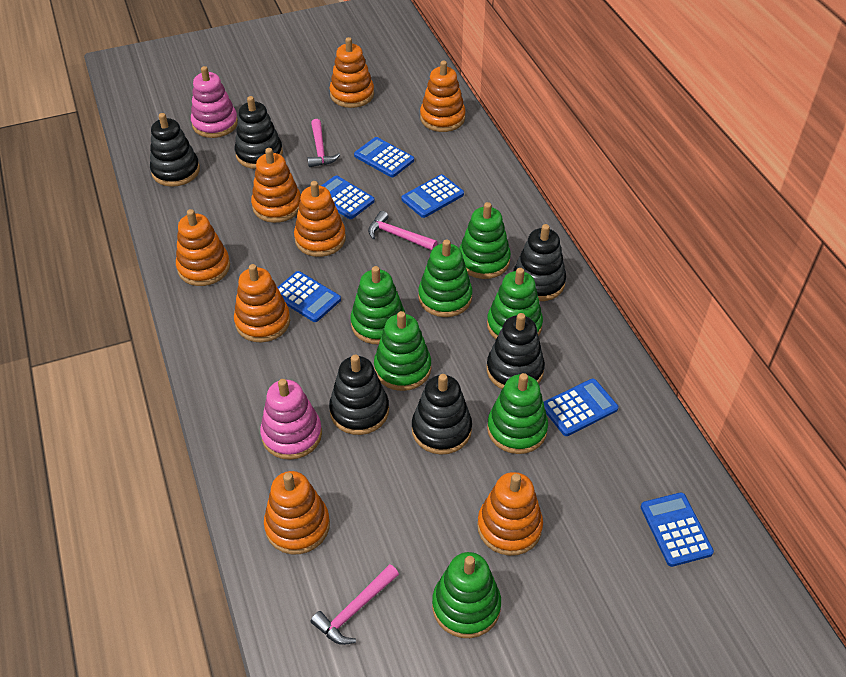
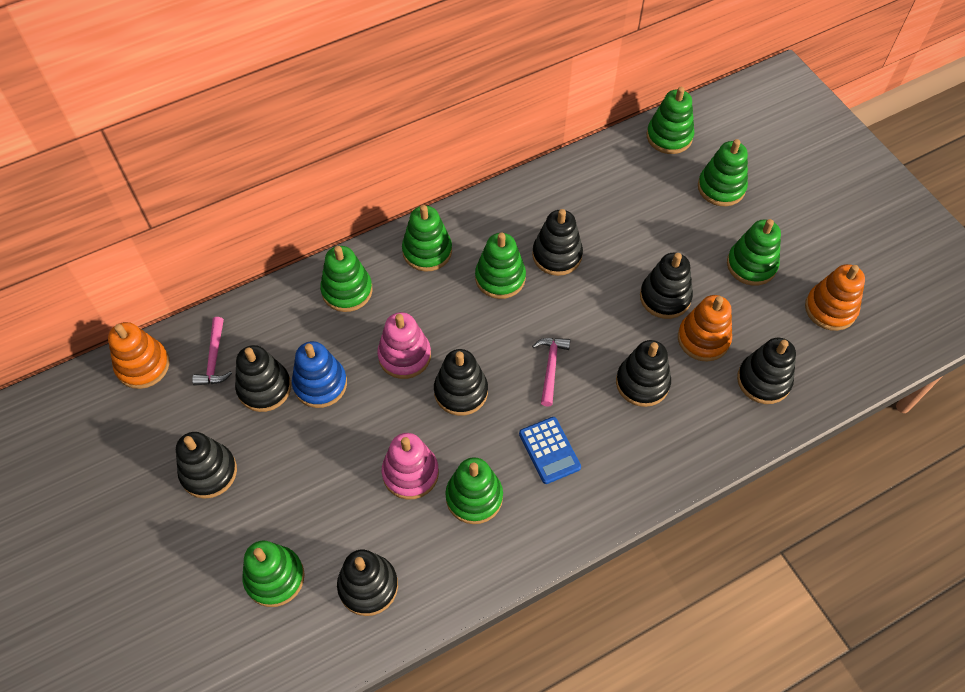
black stacking toy: 6 -> 8
blue calculator: 6 -> 1
blue stacking toy: 0 -> 1
green stacking toy: 7 -> 8
orange stacking toy: 8 -> 3
pink hammer: 3 -> 2

